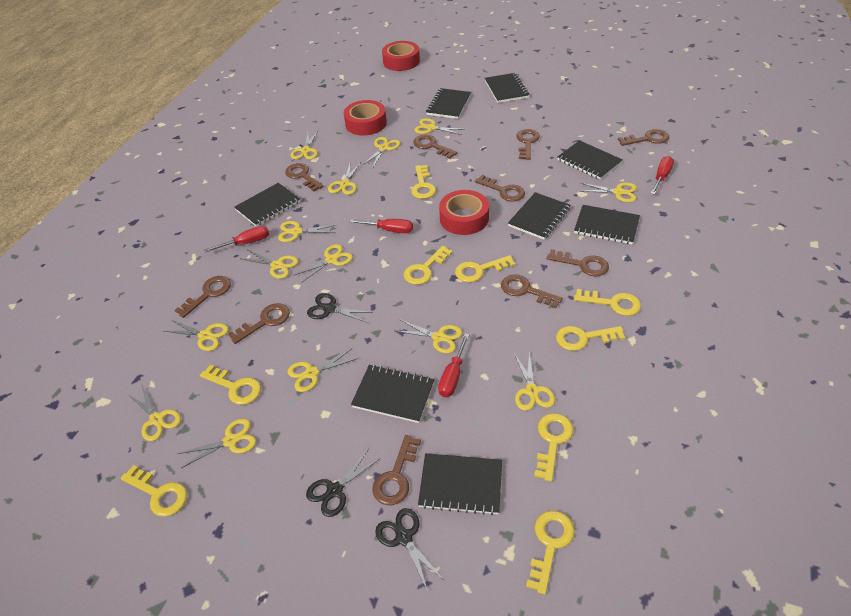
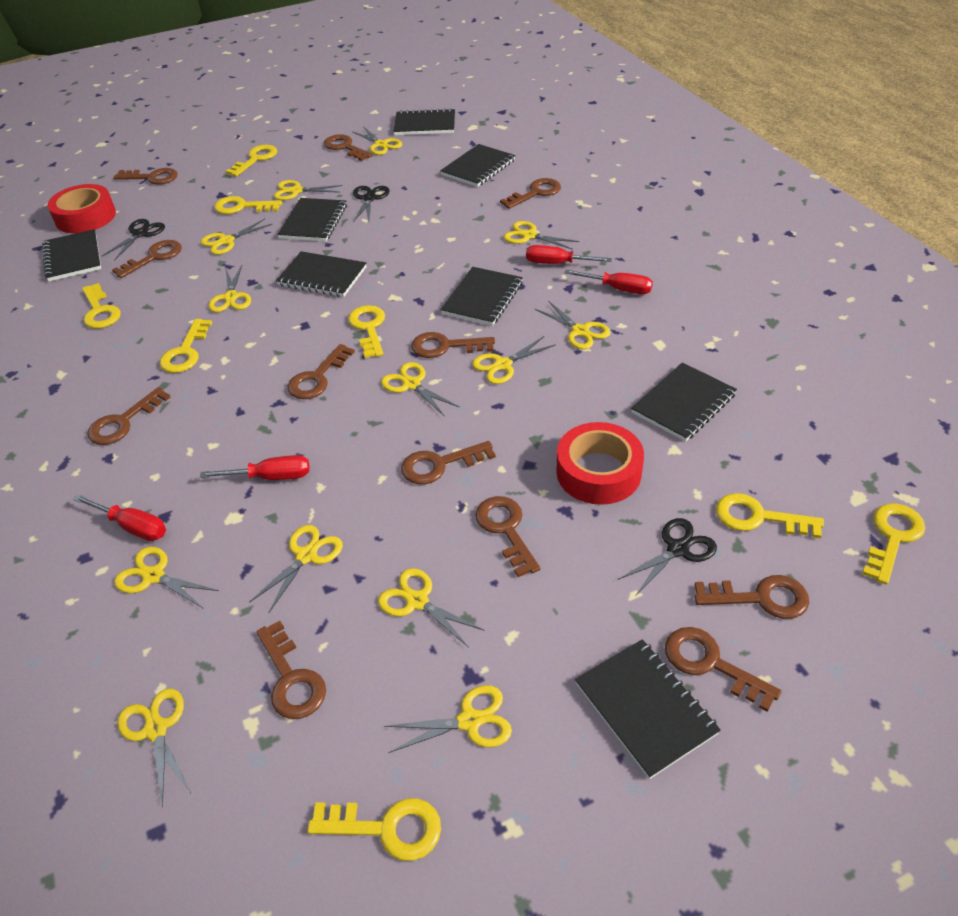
brown key: 10 -> 12
red tape: 3 -> 2
yellow key: 9 -> 8
yellow scissors: 14 -> 13

